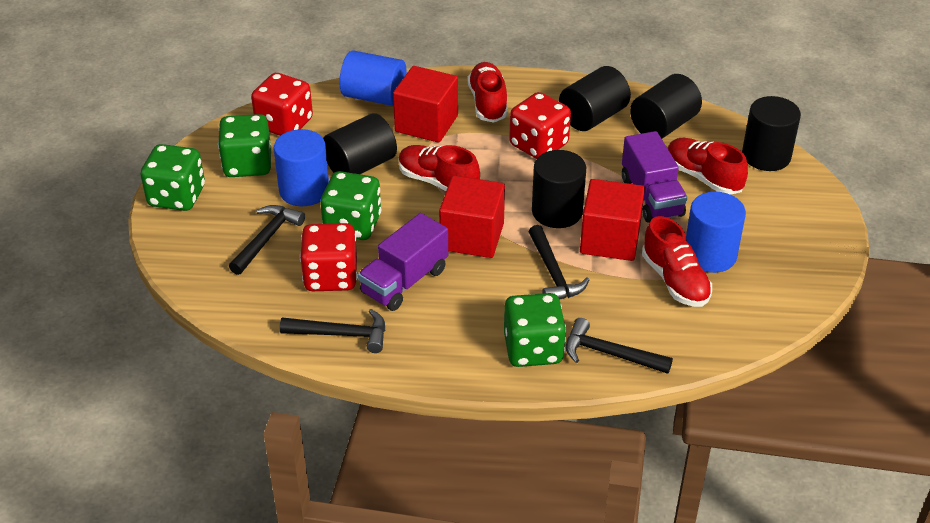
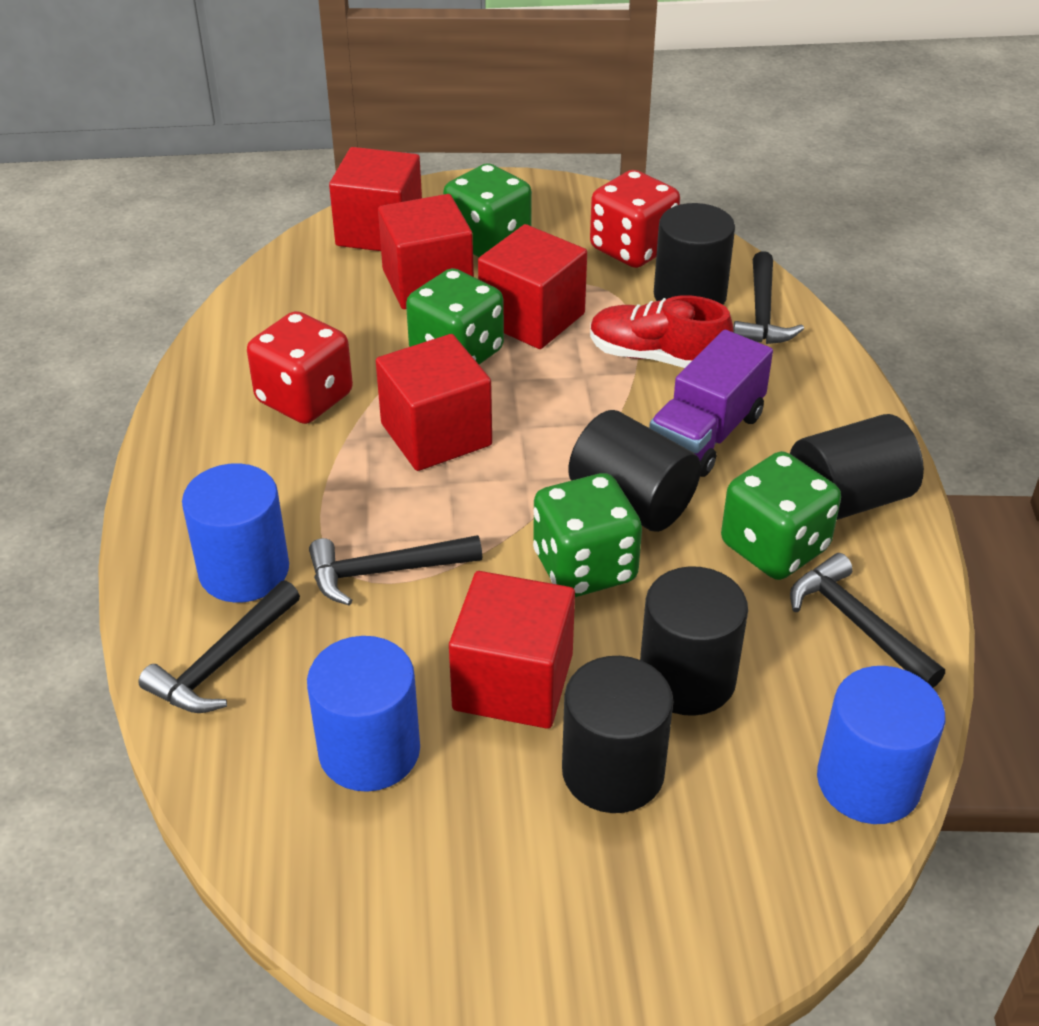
purple truck: 2 -> 1
red cube: 3 -> 5
red dice: 3 -> 2
red shoe: 4 -> 1

